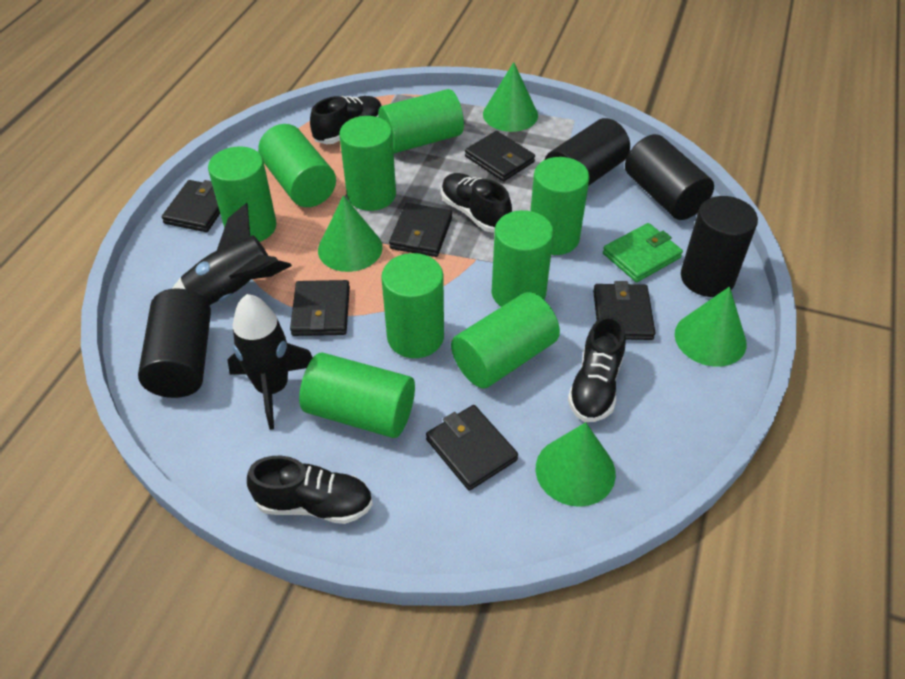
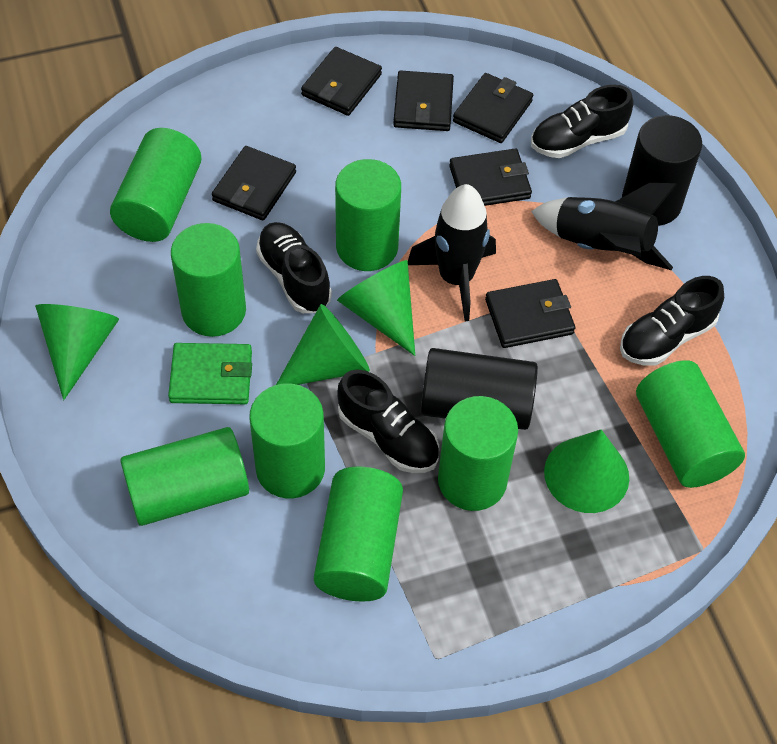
black cylinder: 4 -> 2
green cylinder: 9 -> 8

